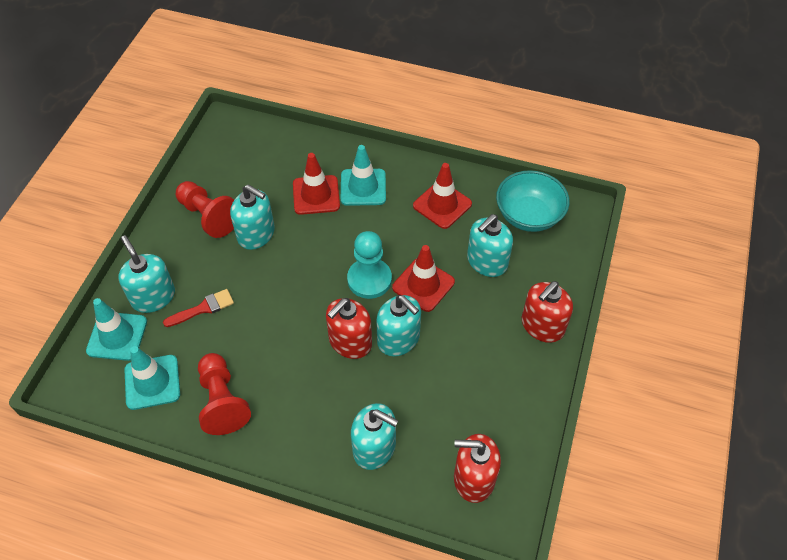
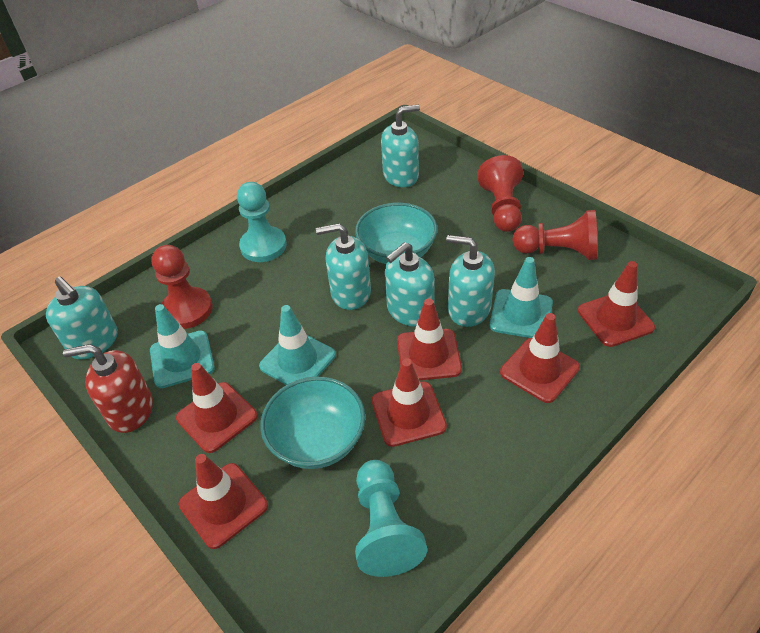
red brush: 1 -> 0
red pawn: 2 -> 3
red soap dispenser: 3 -> 1
red traffic cone: 3 -> 6
turquoise bowl: 1 -> 2
turquoise pawn: 1 -> 2

